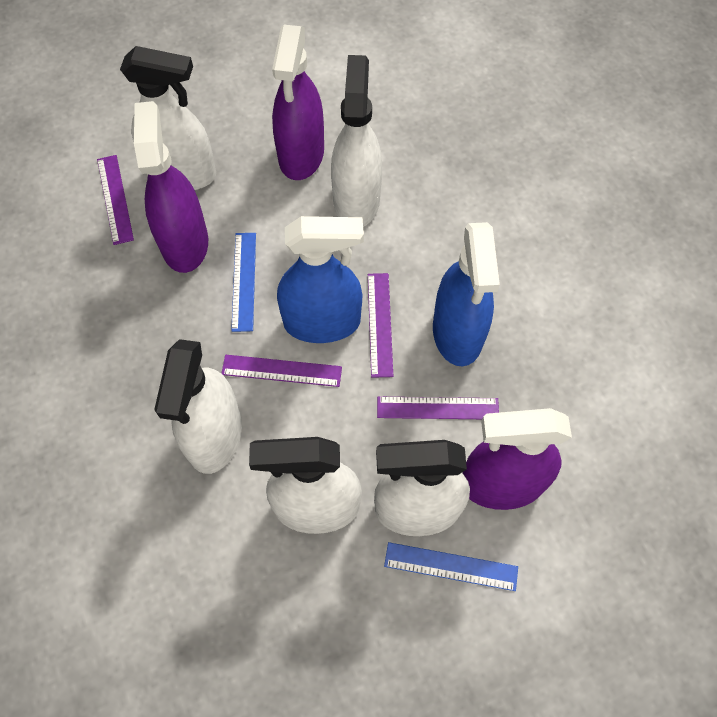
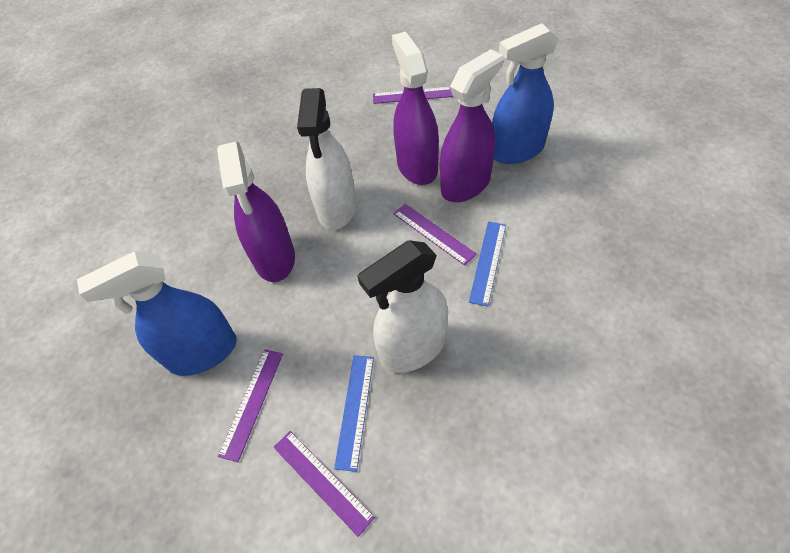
white spray bottle: 5 -> 2

